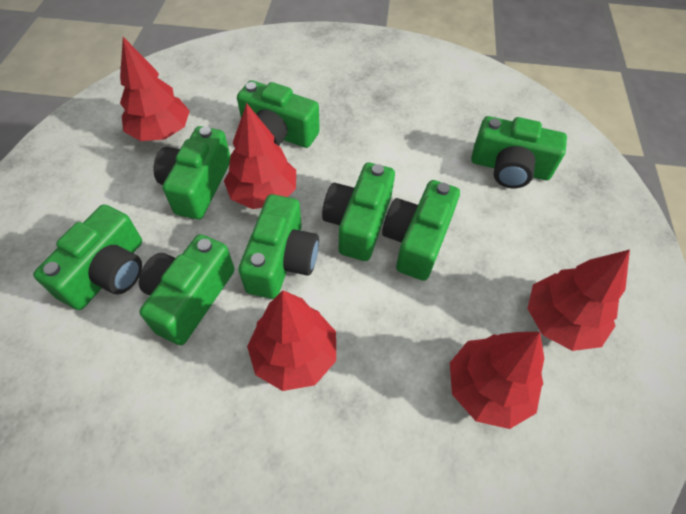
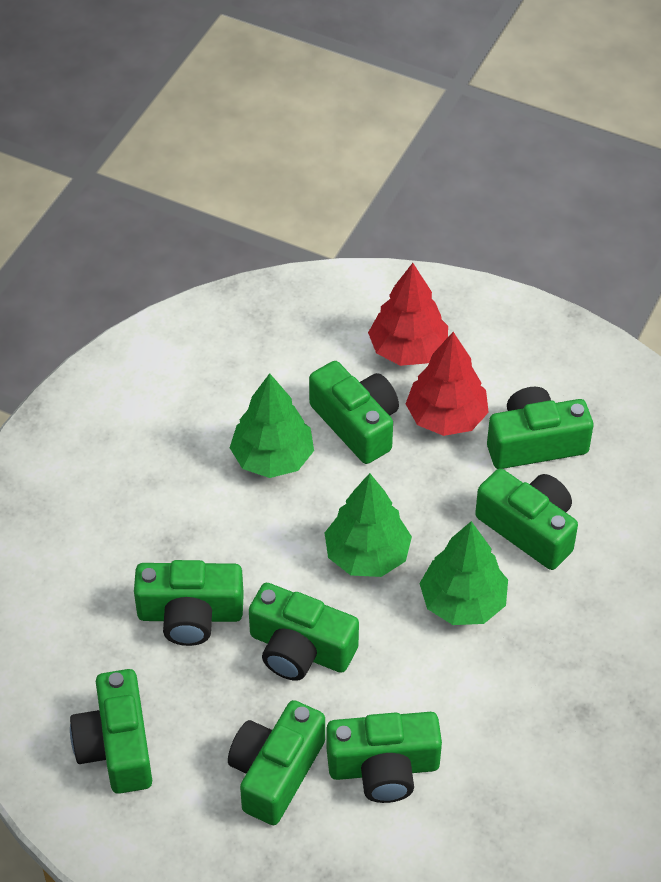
green tree: 0 -> 3
red tree: 5 -> 2

